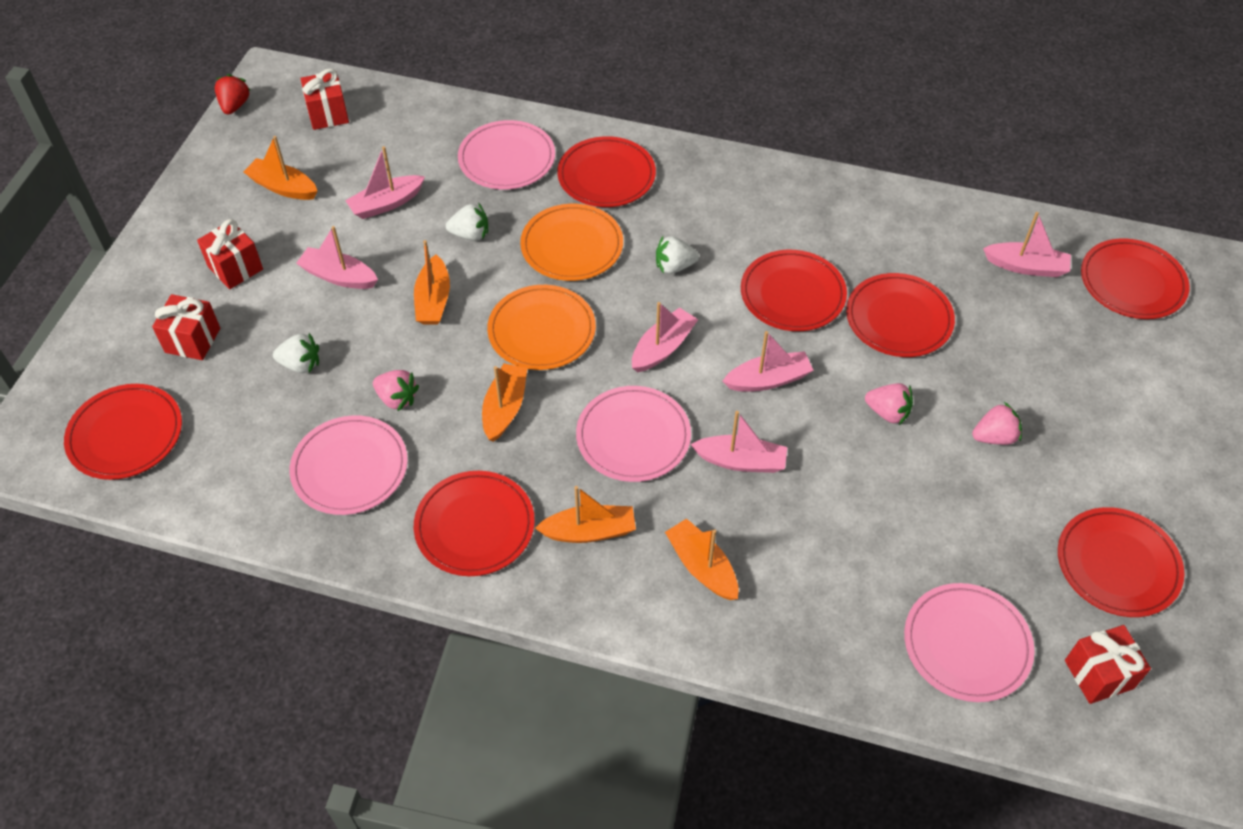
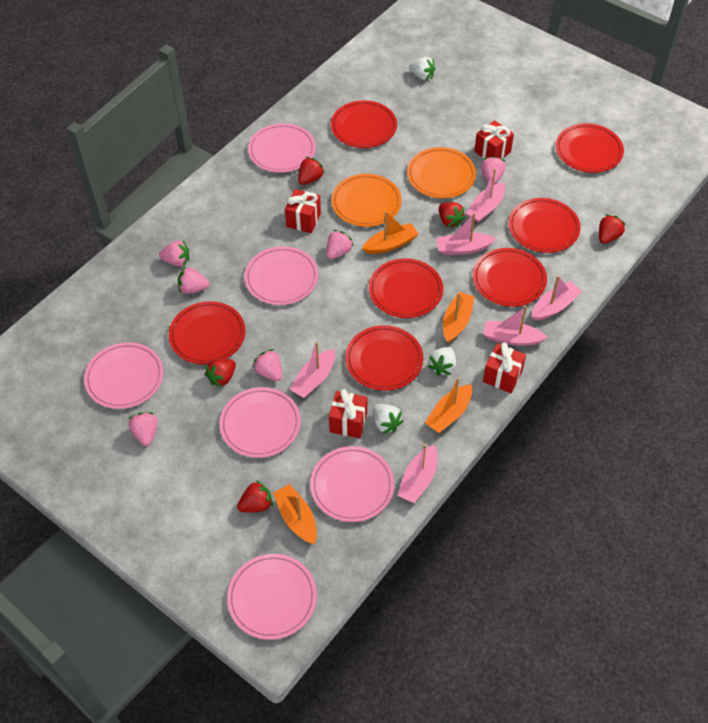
orange boat: 5 -> 4
pink plate: 4 -> 6
pink strawberry: 3 -> 6
red strawberry: 1 -> 5

